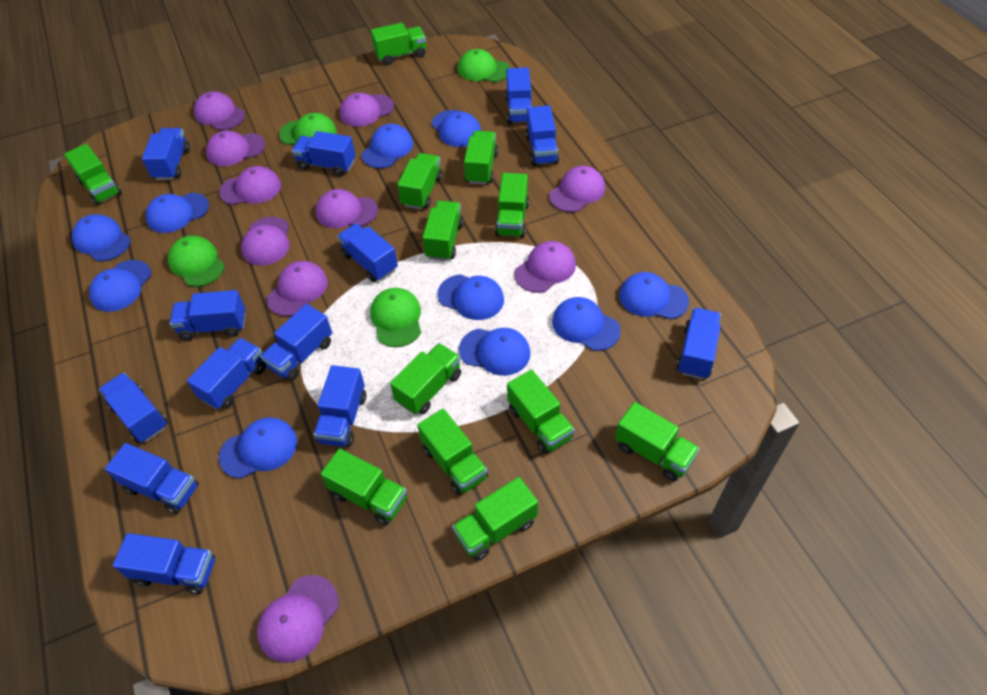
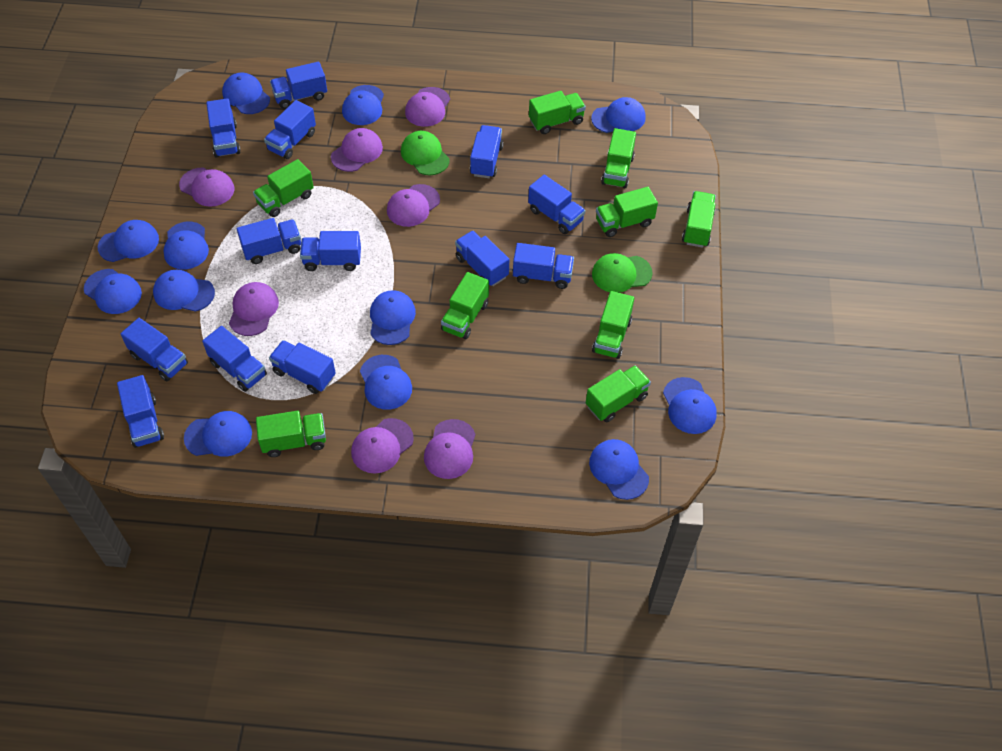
blue cap: 10 -> 12
green cap: 4 -> 2
green truck: 12 -> 9
purple cap: 10 -> 7

